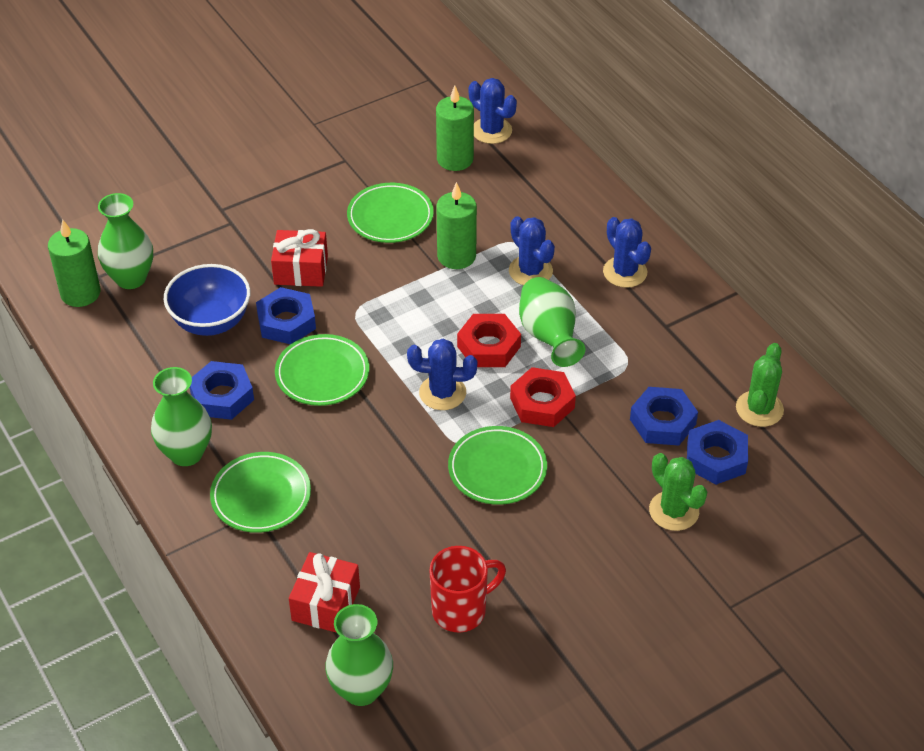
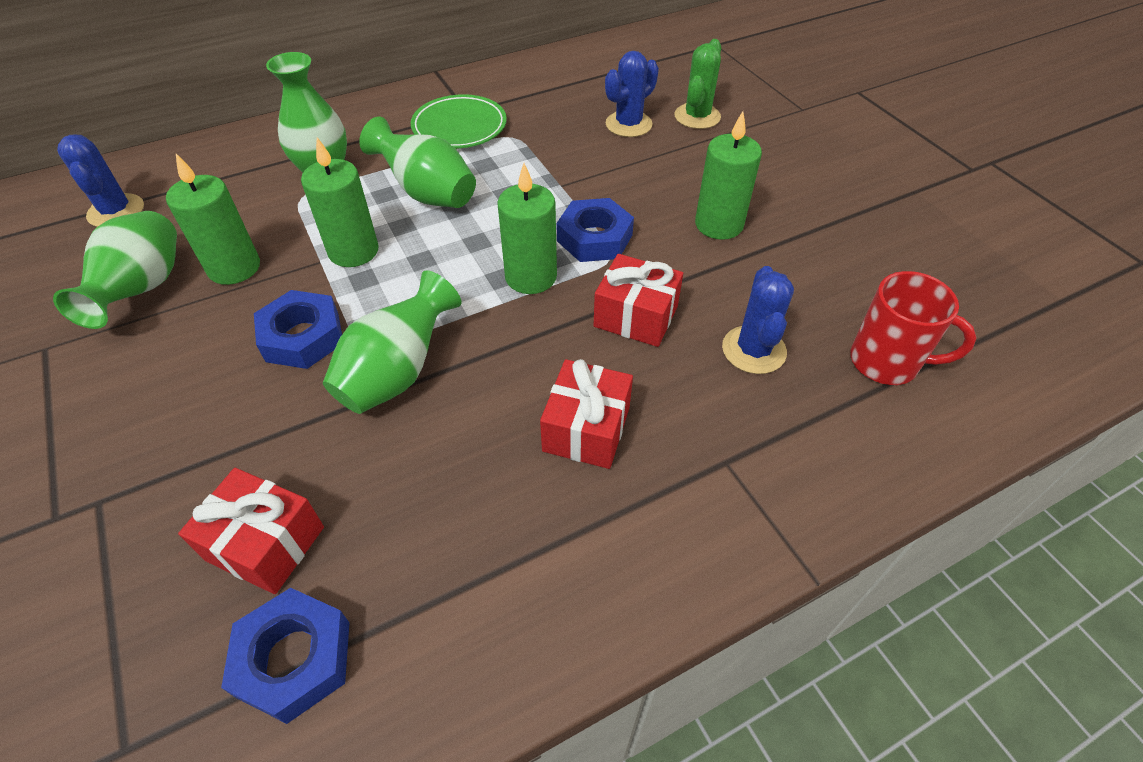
blue bowl: 1 -> 0
blue cactus: 4 -> 3
blue nut: 4 -> 3
green cactus: 2 -> 1
green candle: 3 -> 4
green plate: 4 -> 1
red gift: 2 -> 3
red nut: 2 -> 0

